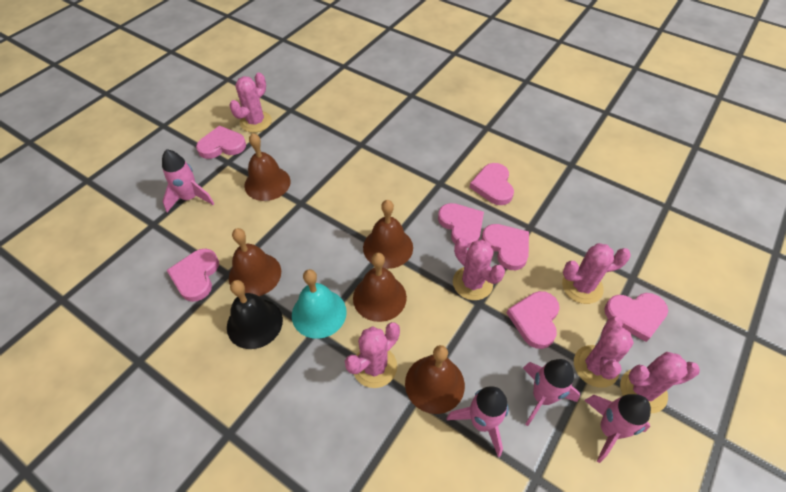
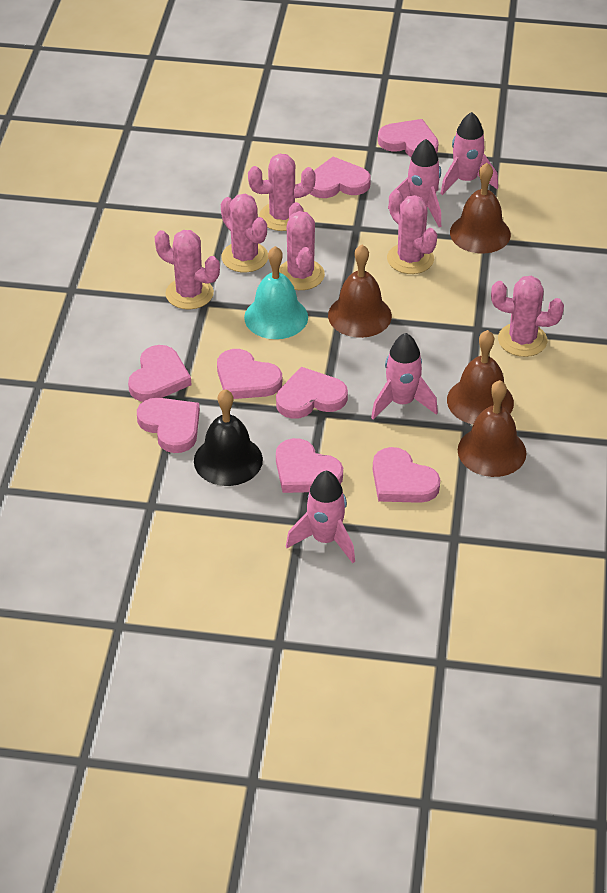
brown bell: 5 -> 4
pink heart: 7 -> 8

